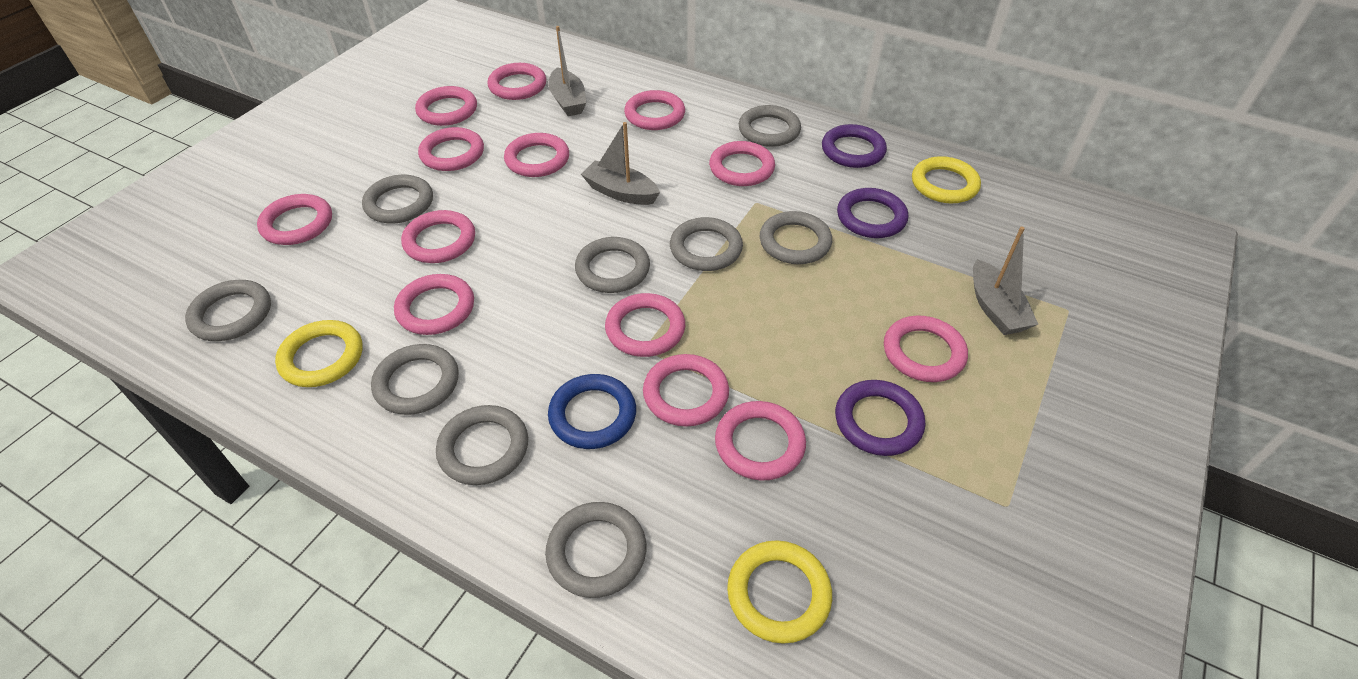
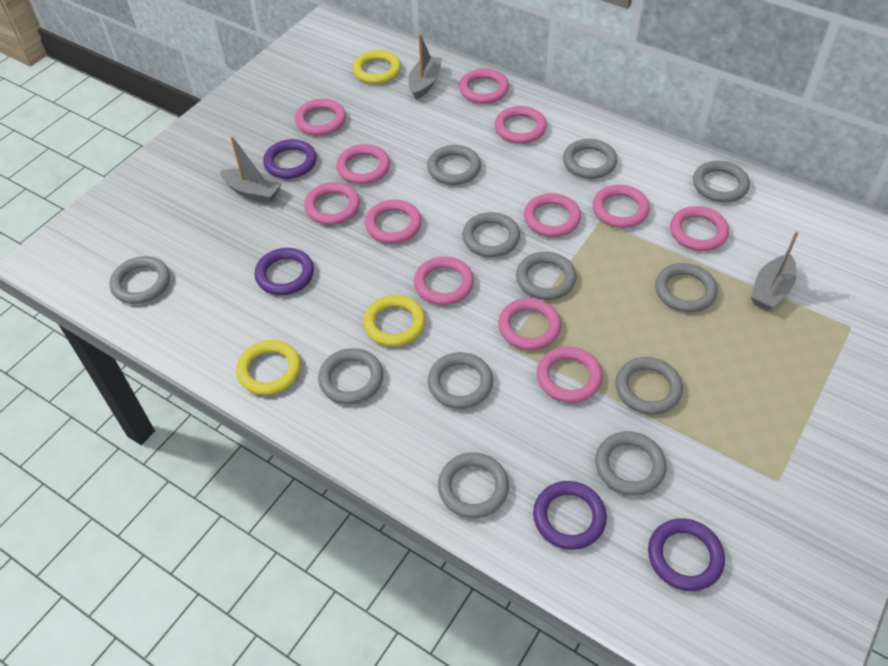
blue ring: 1 -> 0
grey ring: 9 -> 12
pink ring: 13 -> 12
purple ring: 3 -> 4

